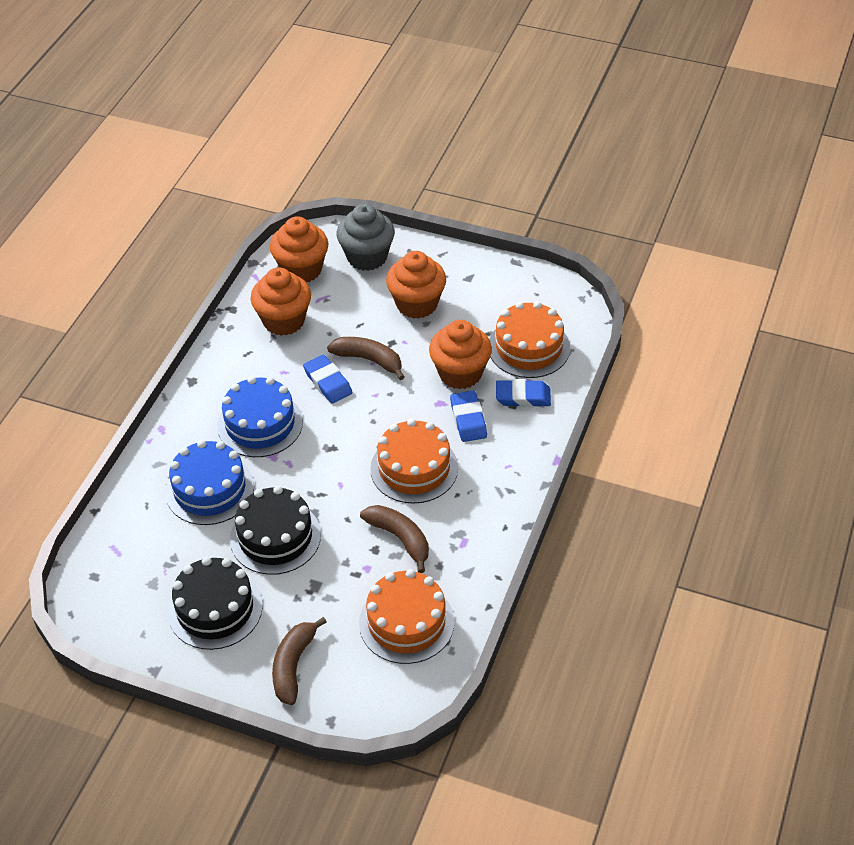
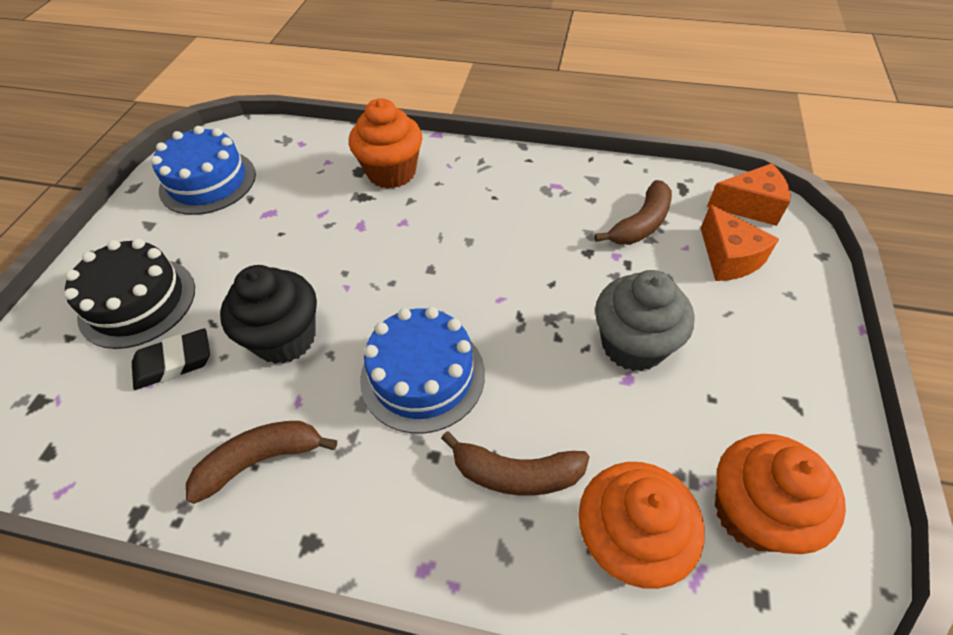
black cake: 2 -> 1
black cupcake: 0 -> 1
black eraser: 0 -> 1
blue eraser: 3 -> 0
orange cake: 3 -> 0
orange cheese: 0 -> 2
orange cupcake: 4 -> 3

